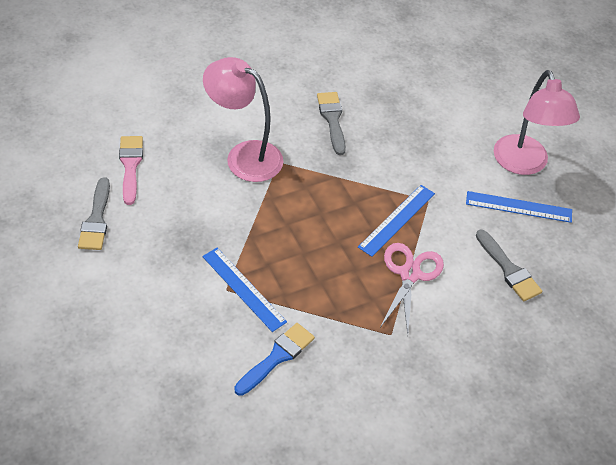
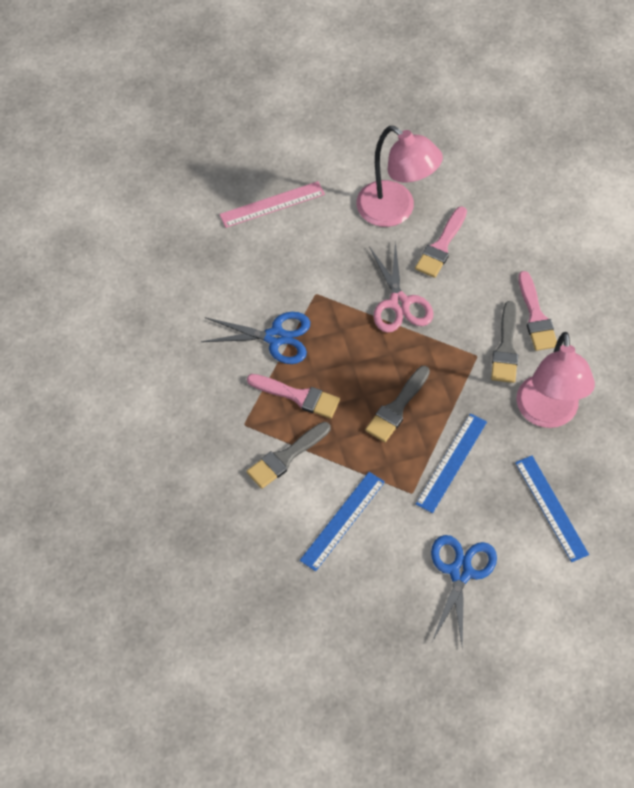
blue brush: 1 -> 0
blue scissors: 0 -> 2
pink brush: 1 -> 3
pink ruler: 0 -> 1

